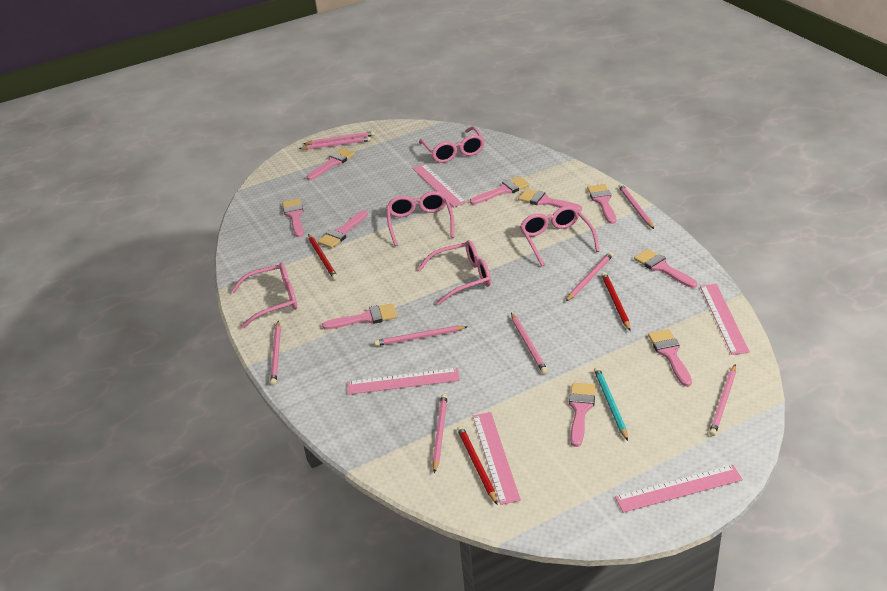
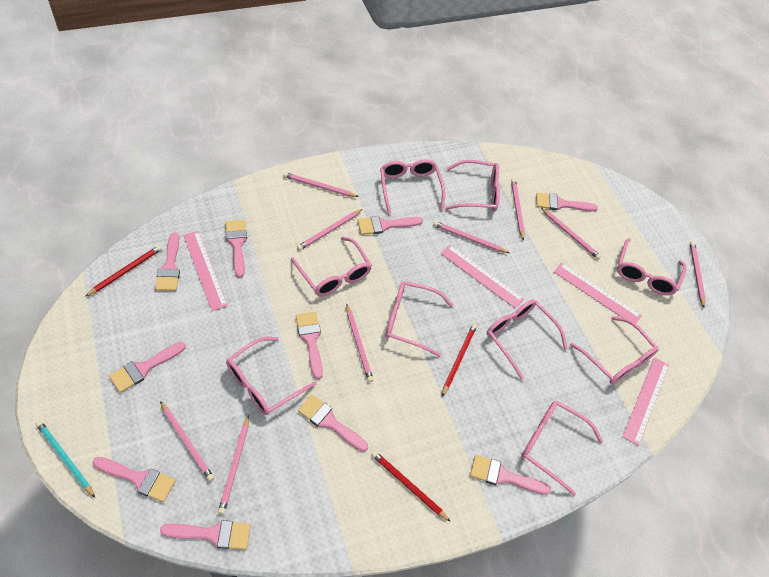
pink glasses: 5 -> 9
pink ruler: 5 -> 4

